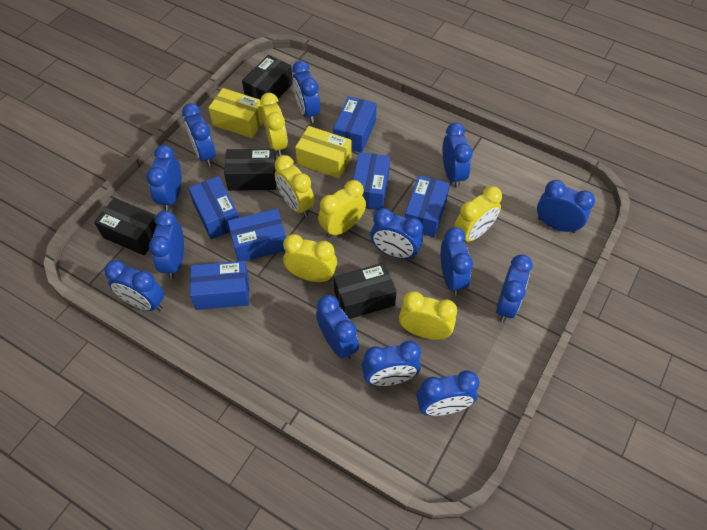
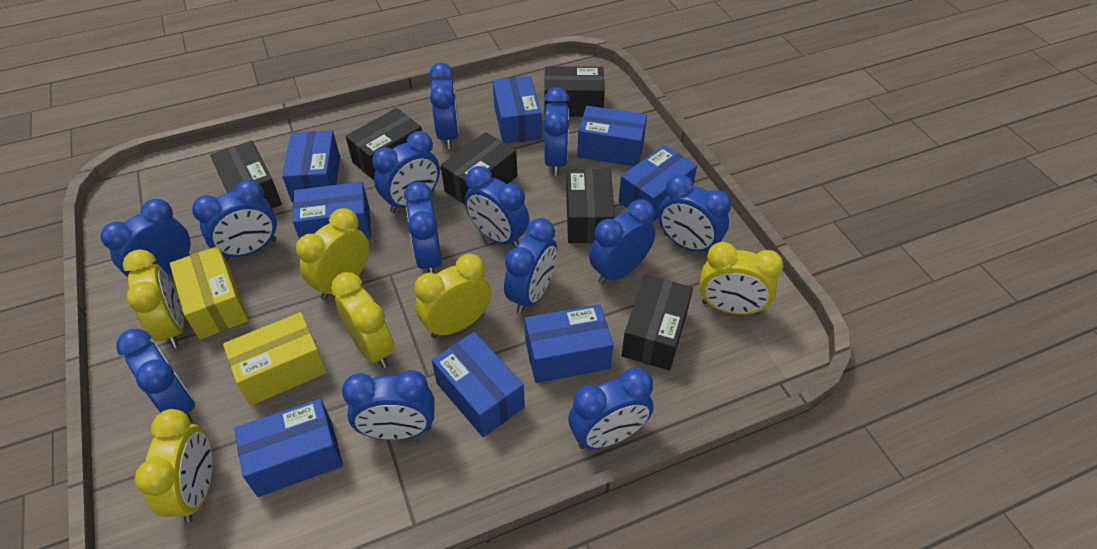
black box: 4 -> 6
blue box: 6 -> 8

